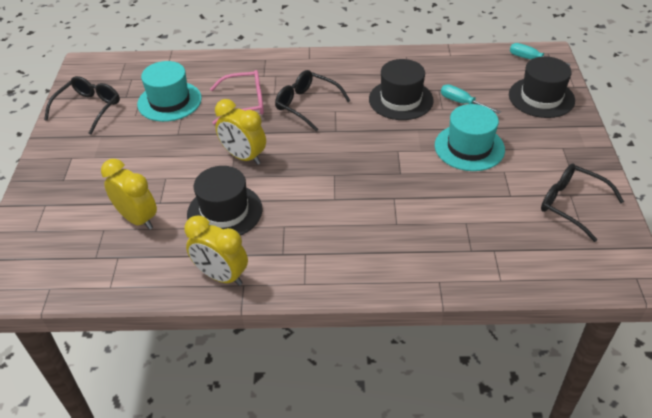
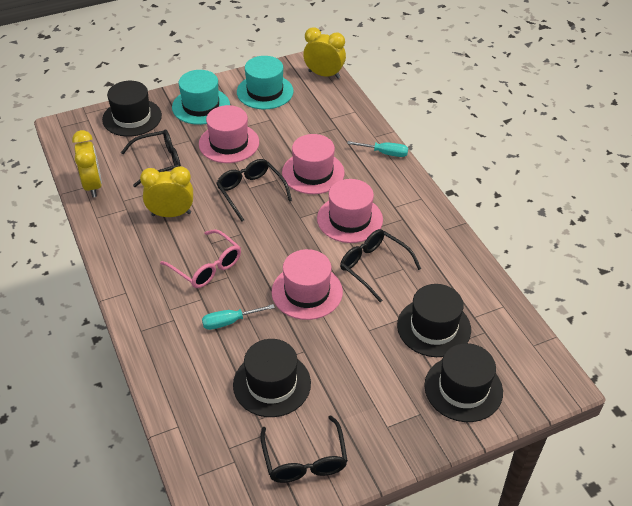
black glasses: 3 -> 4
black hat: 3 -> 4
pink hat: 0 -> 4

